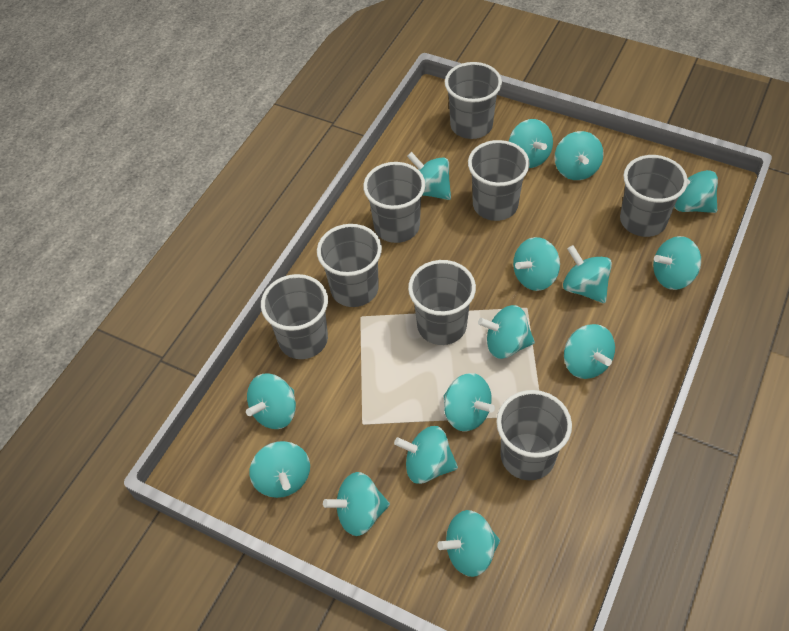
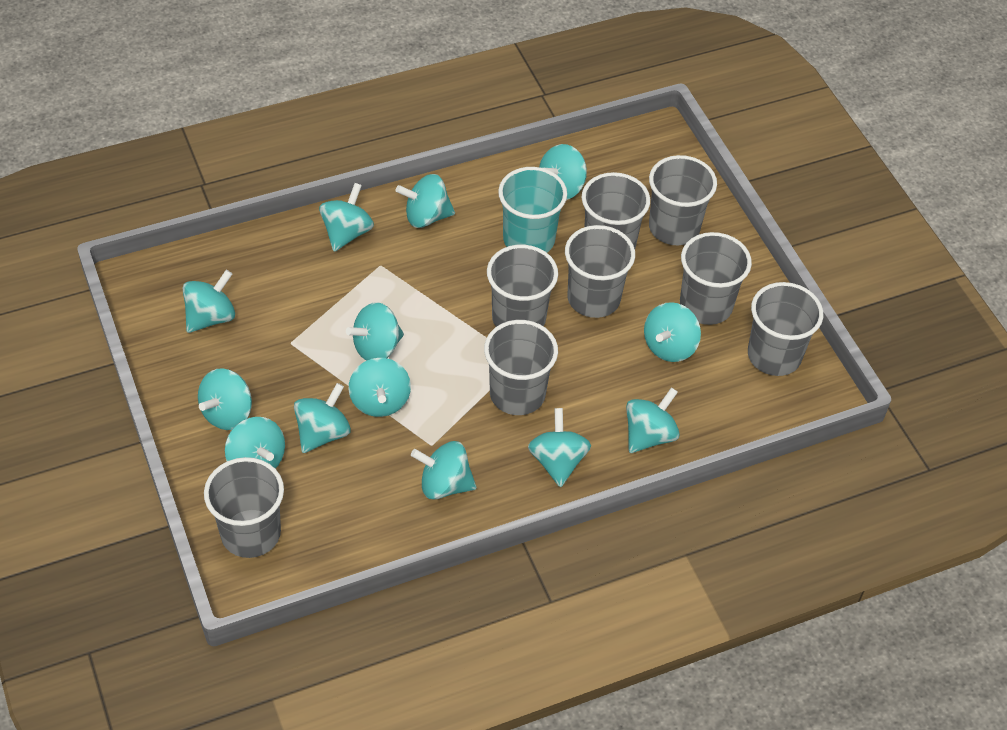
turquoise cup: 0 -> 1
turquoise spinning top: 15 -> 13

